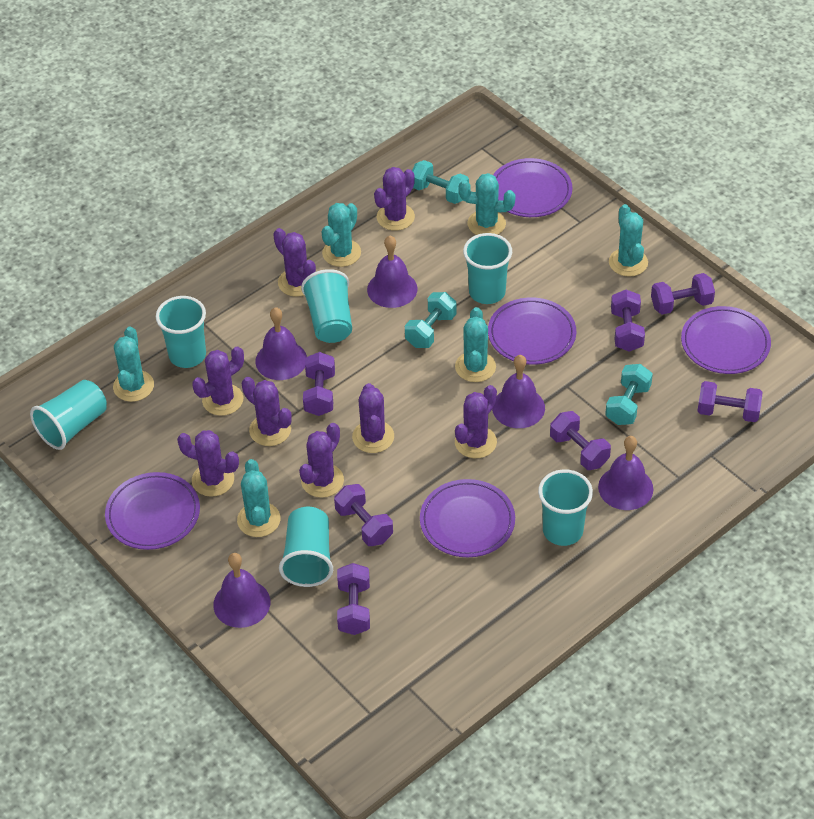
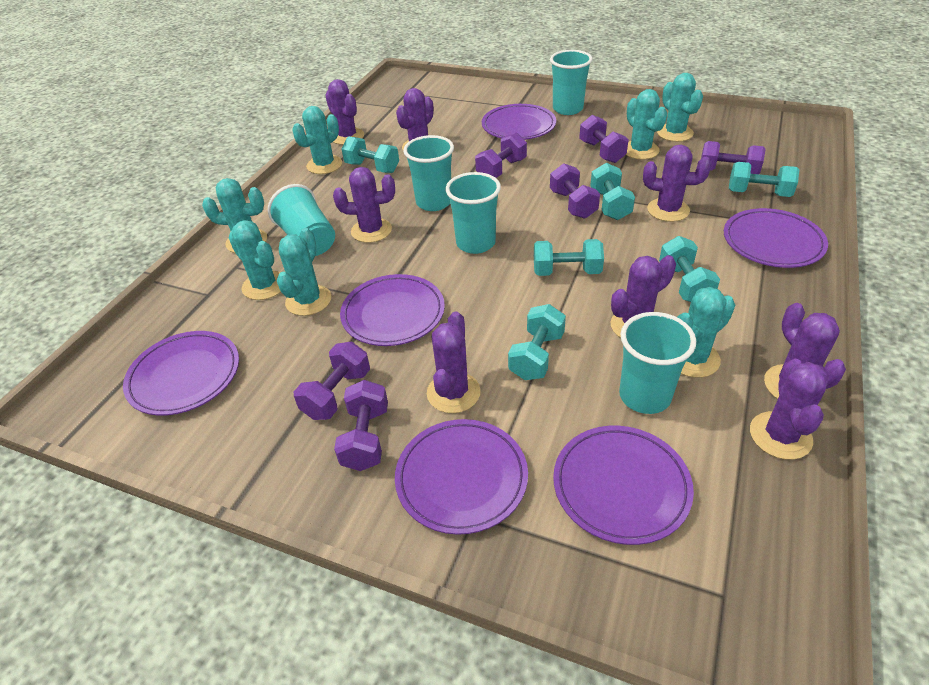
purple bell: 5 -> 0
purple dumbbell: 7 -> 6
purple plate: 5 -> 6
turquoise cactus: 6 -> 7
turquoise cup: 6 -> 5
turquoise dumbbell: 3 -> 6

